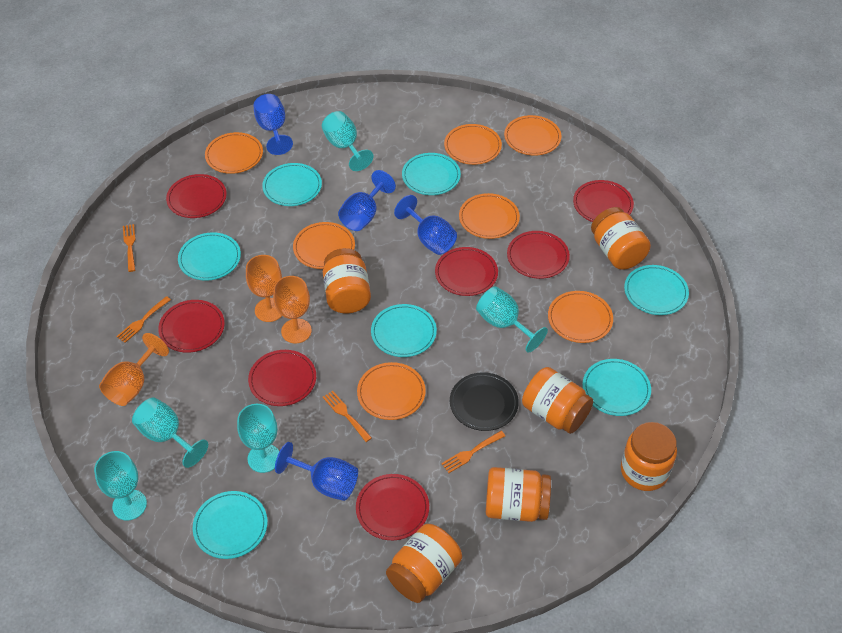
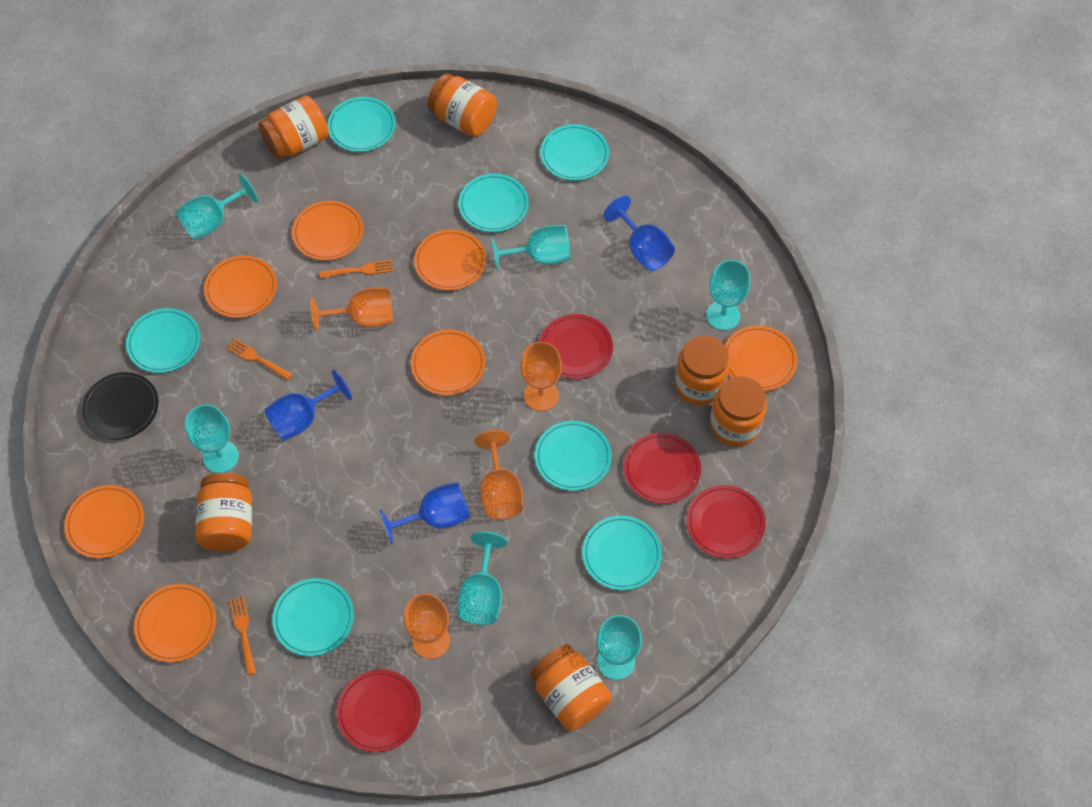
blue goblet: 4 -> 3
orange fork: 4 -> 3
orange goblet: 3 -> 4
red plate: 7 -> 4
turquoise goblet: 5 -> 6

